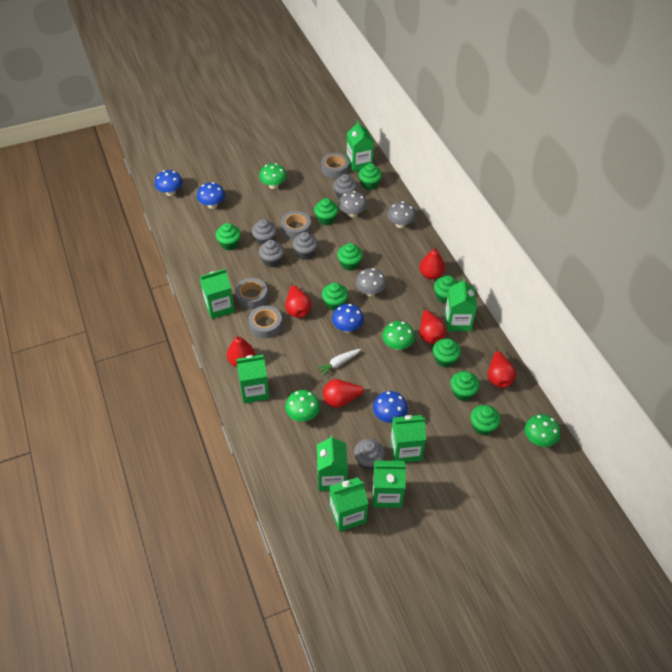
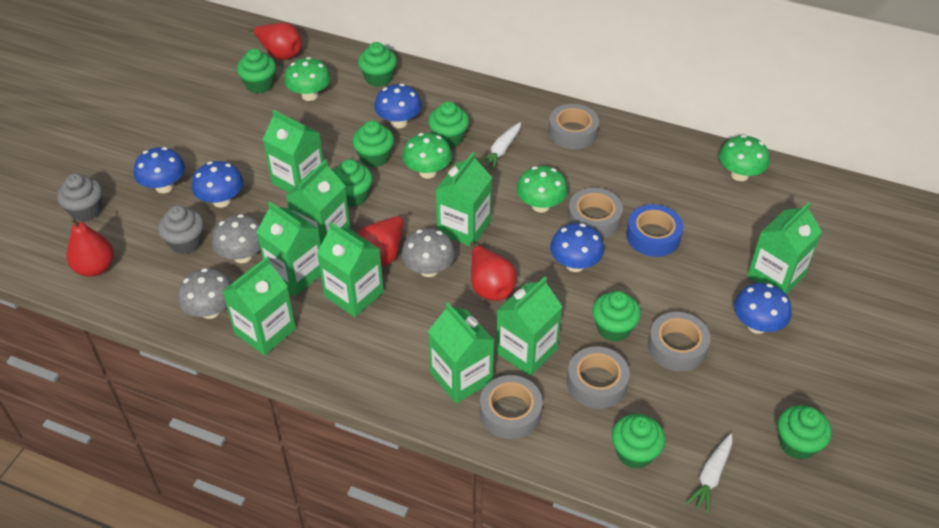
blue mushroom: 4 -> 5
blue tape: 0 -> 1
green carton: 8 -> 9
green cupcake: 9 -> 8
grey cupcake: 5 -> 2
grey tape: 4 -> 5
red pear: 6 -> 4
white carrot: 1 -> 2

